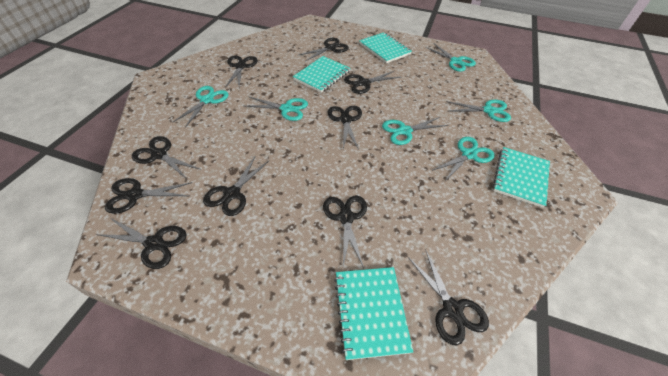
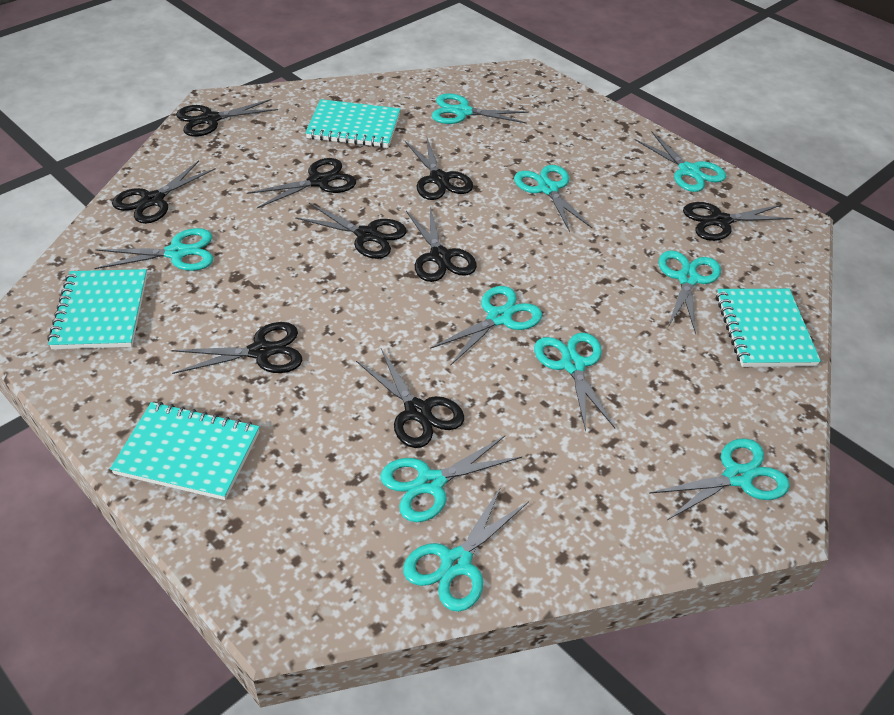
black scissors: 10 -> 9
turquoise scissors: 6 -> 10

